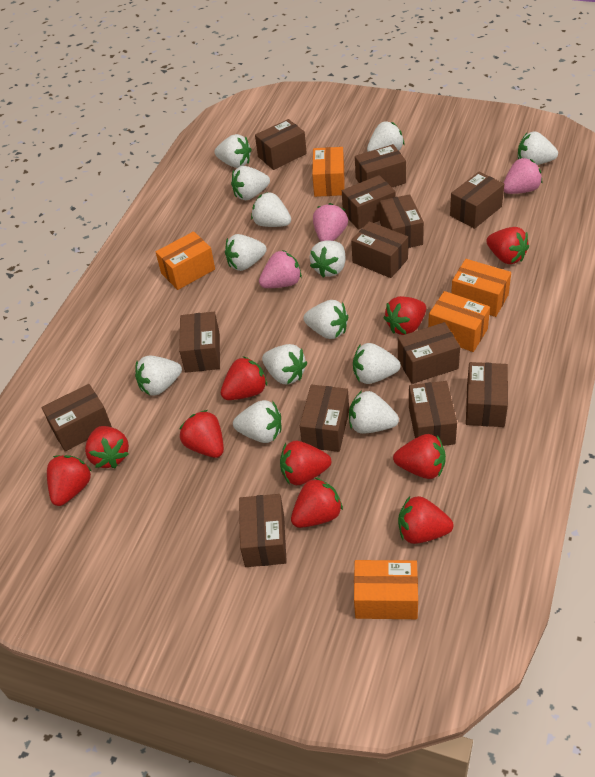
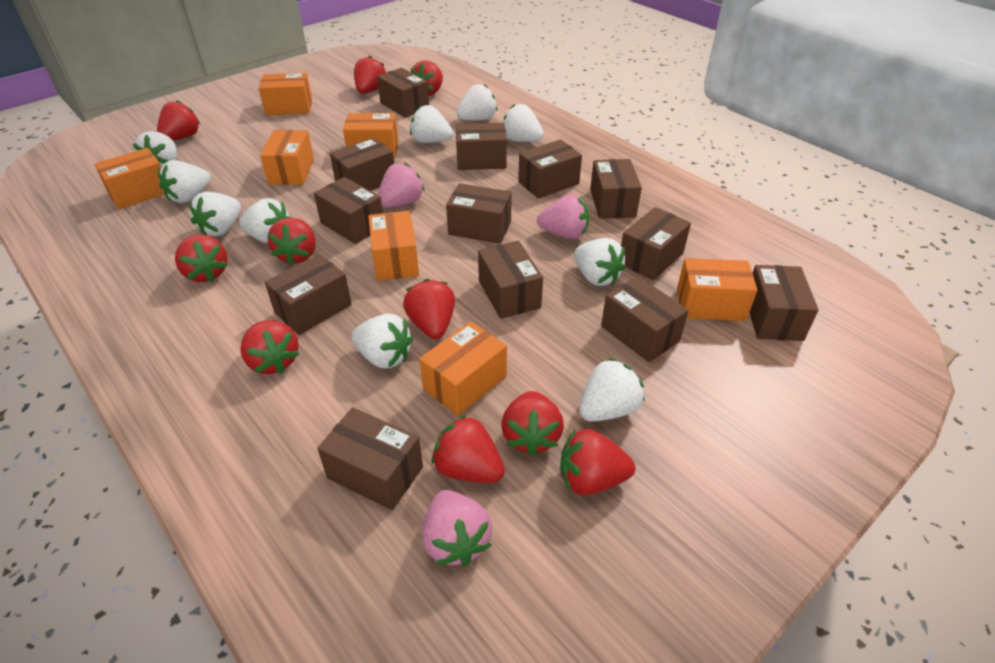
orange box: 5 -> 7
white strawberry: 13 -> 10

